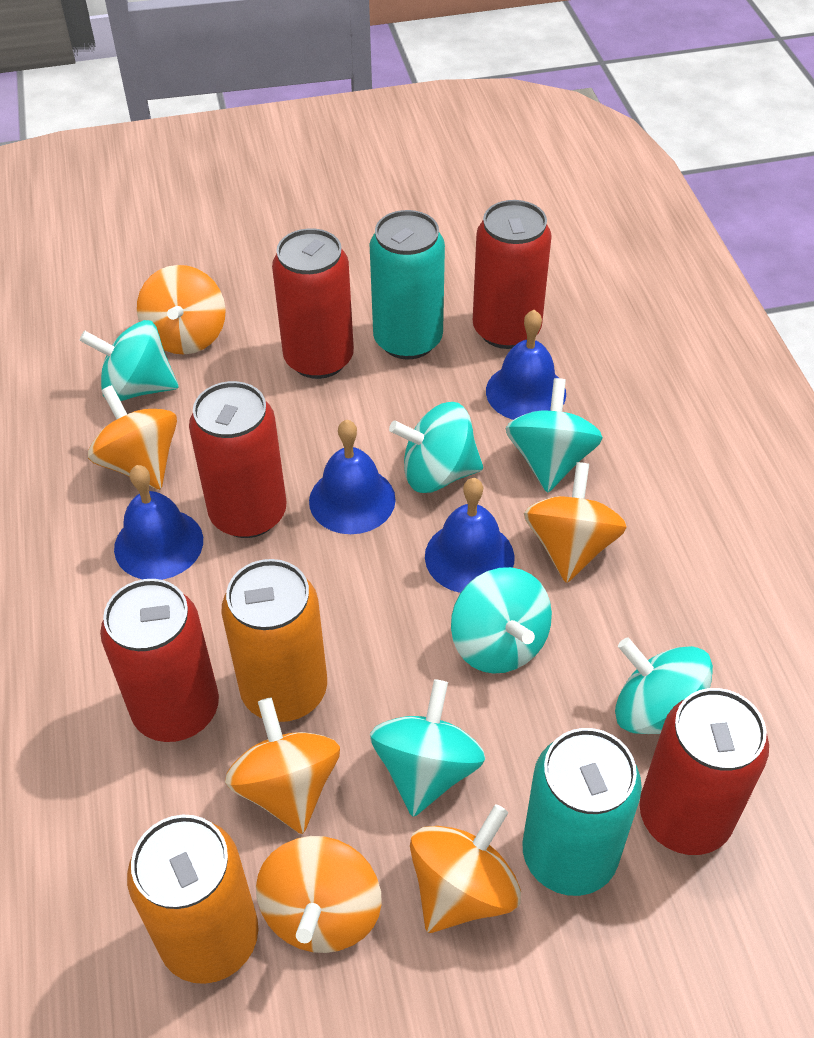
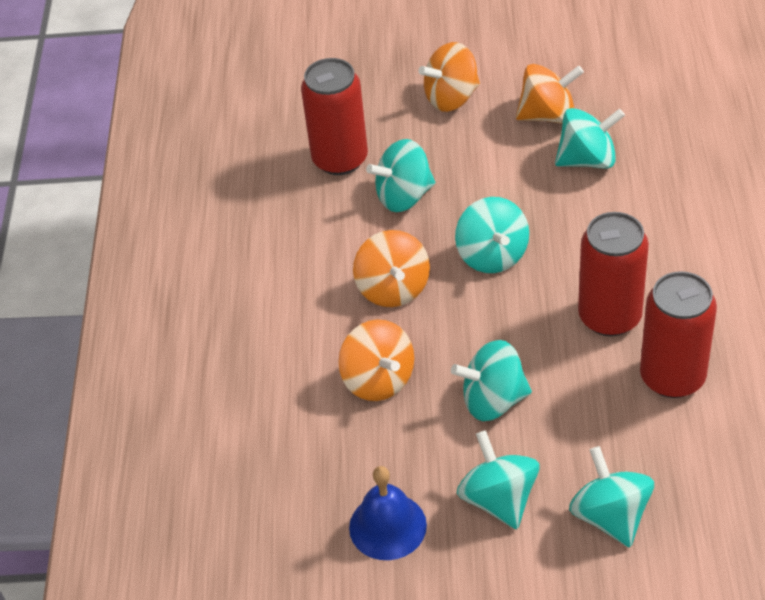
blue bell: 4 -> 1
orange can: 2 -> 0
orange spinning top: 6 -> 4
red can: 5 -> 3
turquoise can: 2 -> 0

